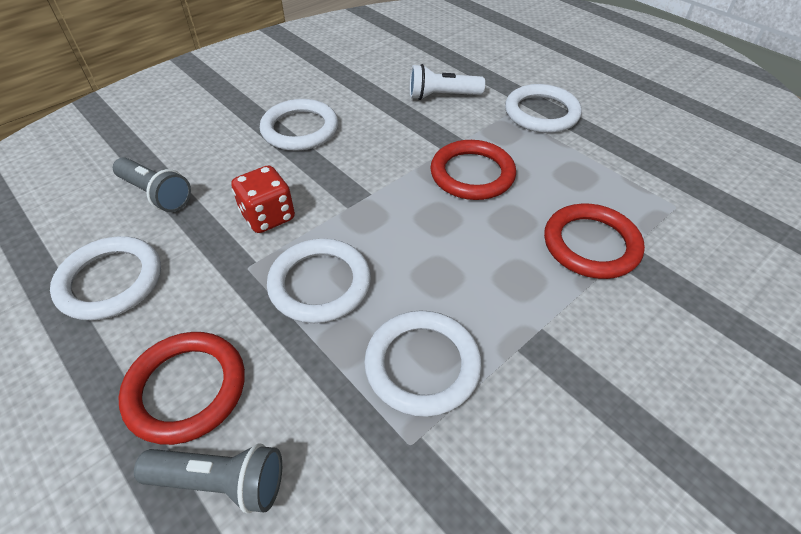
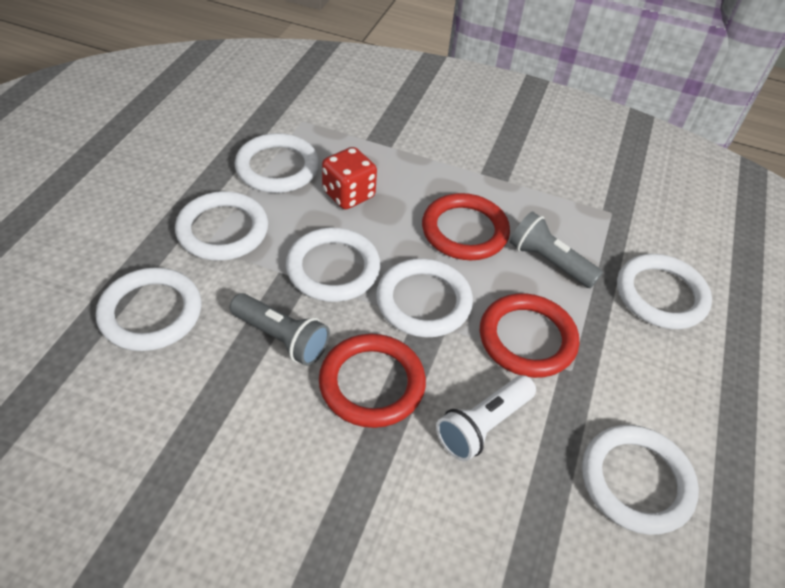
white ring: 5 -> 7

